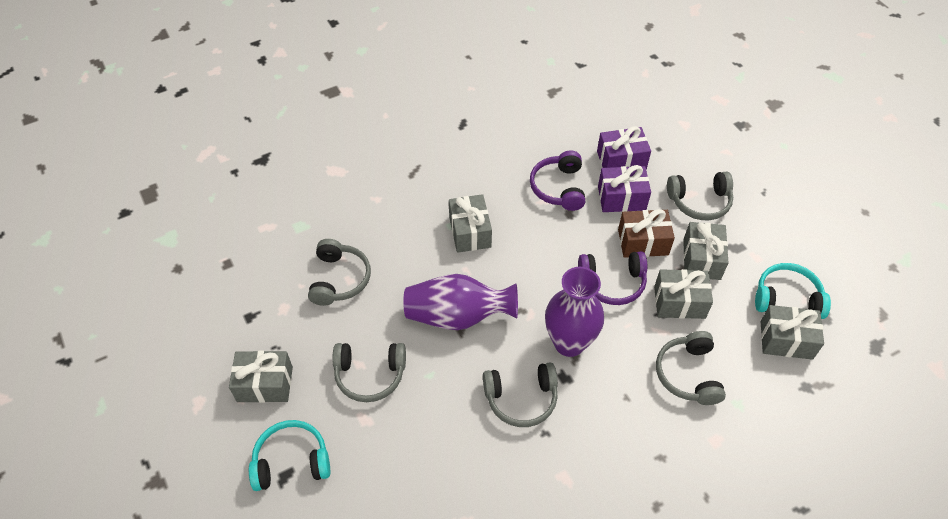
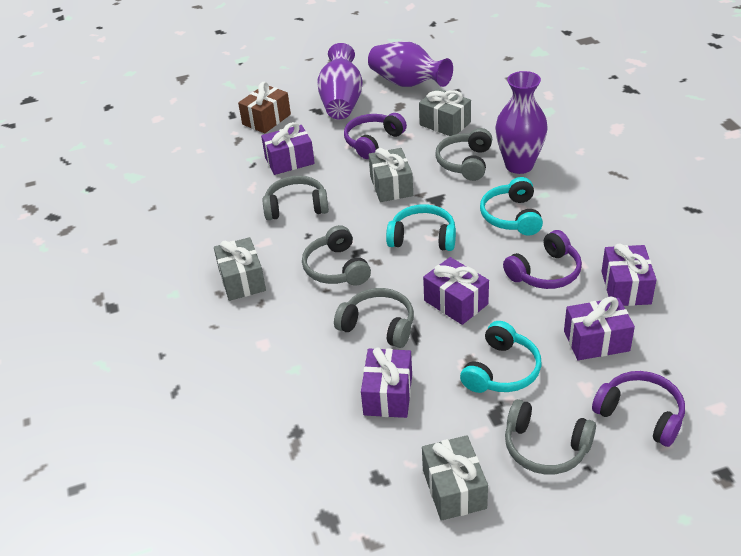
grey gift: 5 -> 4
purple gift: 2 -> 5
purple headphones: 2 -> 3
purple vase: 2 -> 3
turquoise headphones: 2 -> 3

